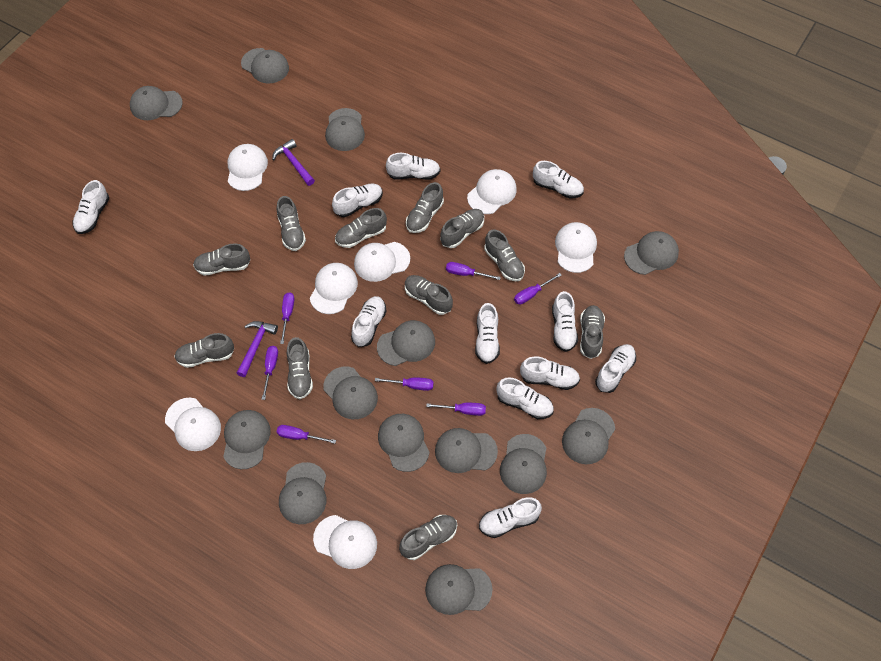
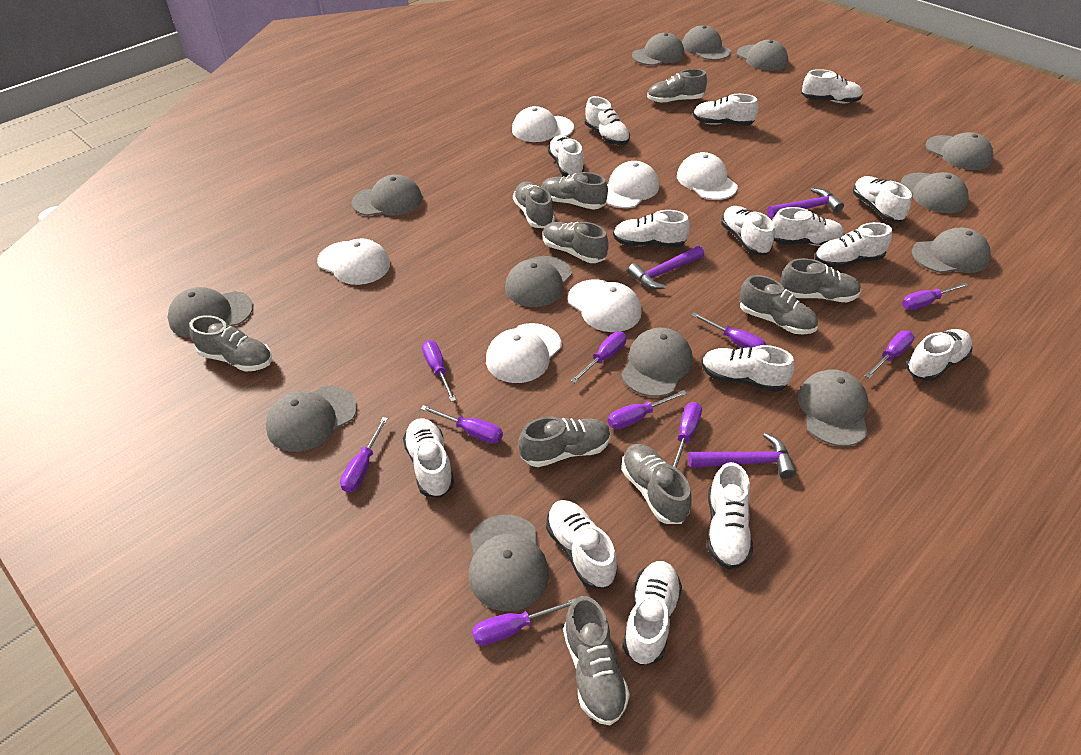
grey shoe: 11 -> 10
purple hammer: 2 -> 3
purple screwdriver: 7 -> 10
white cap: 7 -> 6
white shoe: 11 -> 15

